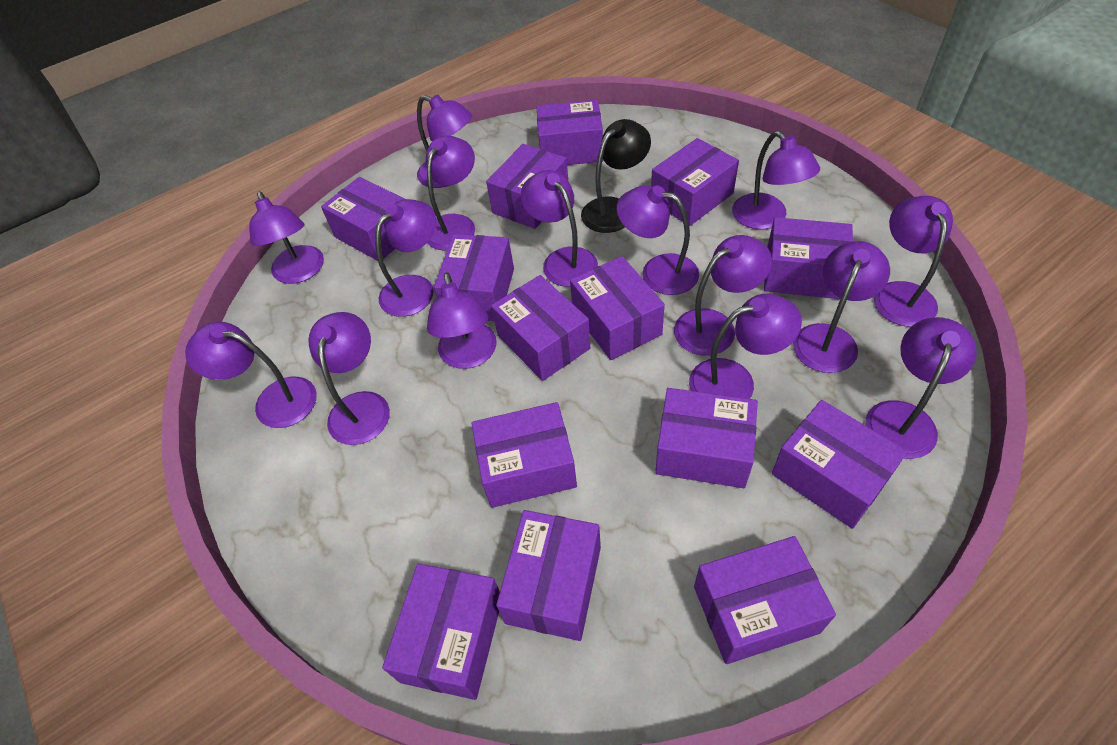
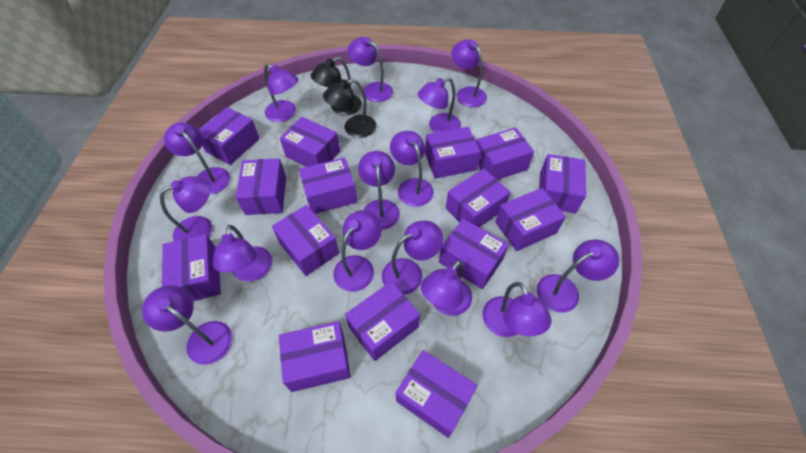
black lamp: 1 -> 2
purple box: 14 -> 15

